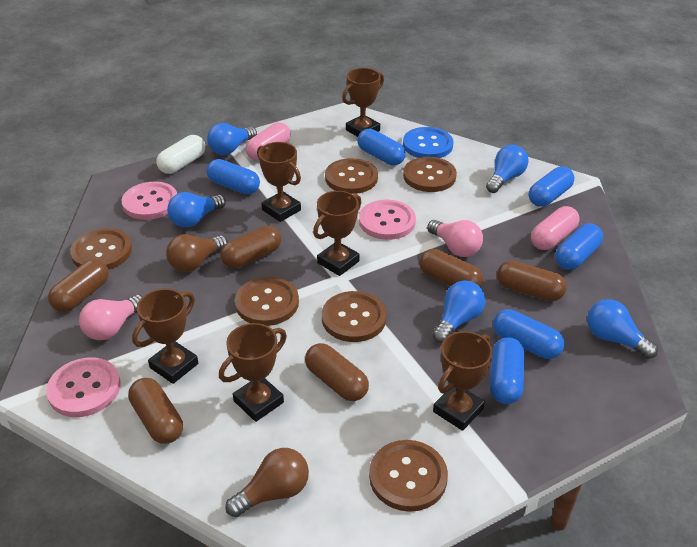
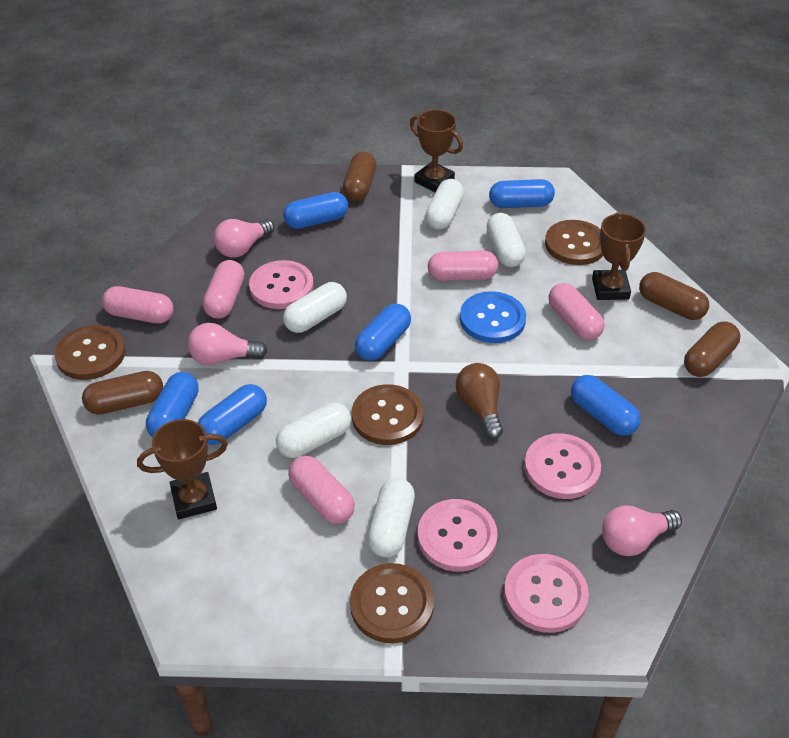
blue light bulb: 5 -> 0
brown button: 6 -> 4
brown capsule: 6 -> 4
brown light bulb: 2 -> 1
brown trophy: 6 -> 3
pink button: 3 -> 4
pink capsule: 2 -> 5
pink light bulb: 2 -> 3
white capsule: 1 -> 5

